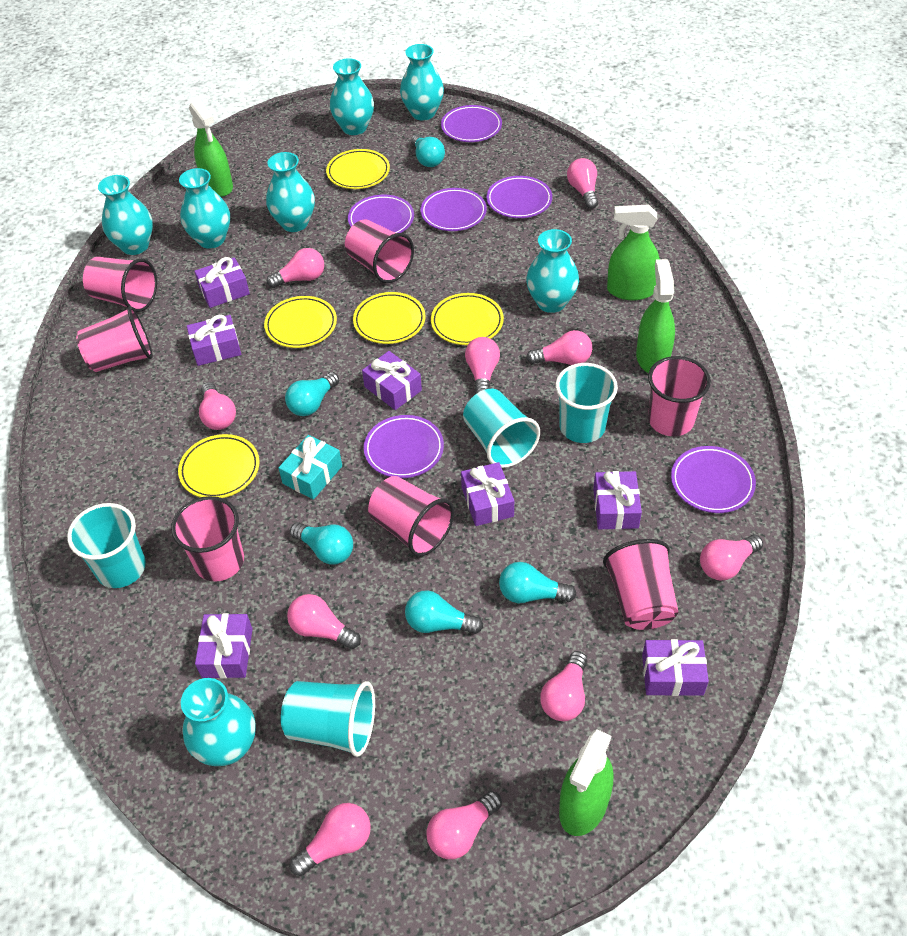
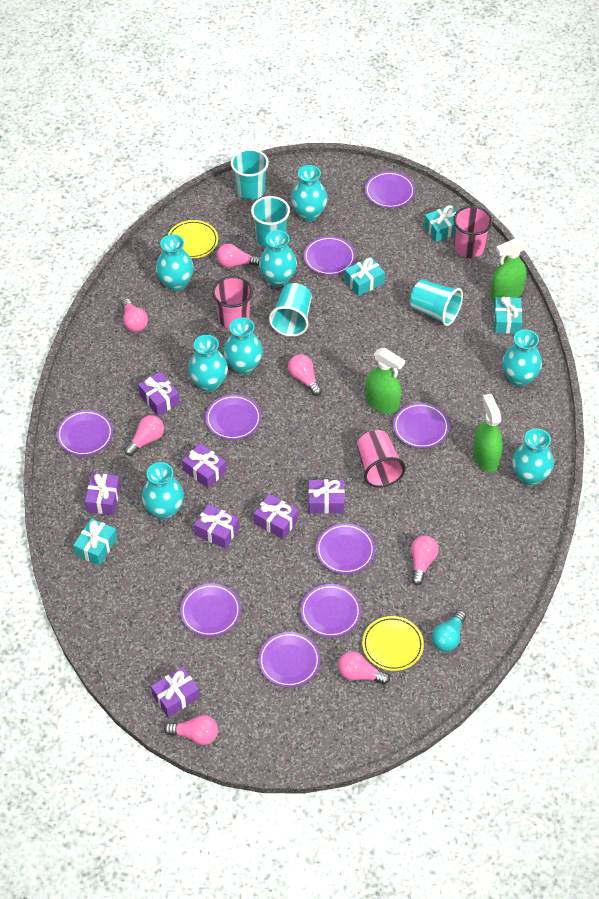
green spray bottle: 4 -> 3
pink cup: 7 -> 3
pink light bulb: 10 -> 7
purple plate: 6 -> 9
turquoise gift: 1 -> 4
turquoise light bulb: 5 -> 1
turquoise vase: 7 -> 8
yellow plate: 5 -> 2

